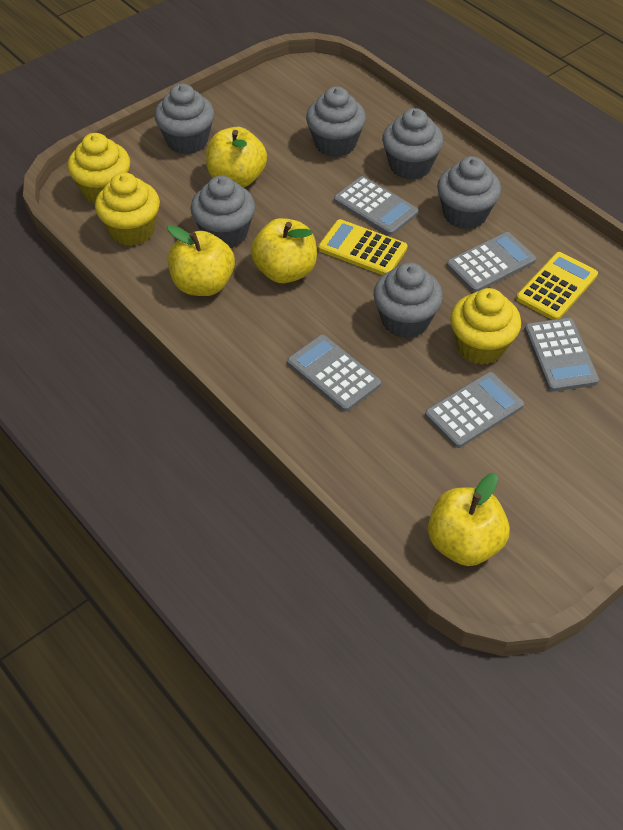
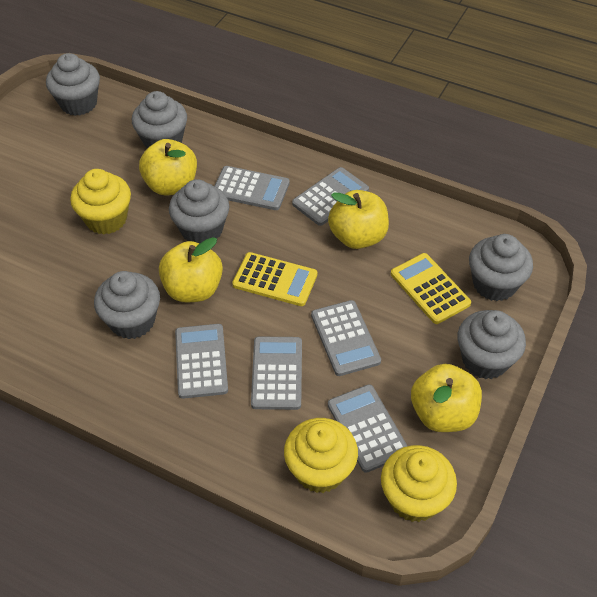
grey calculator: 5 -> 6

